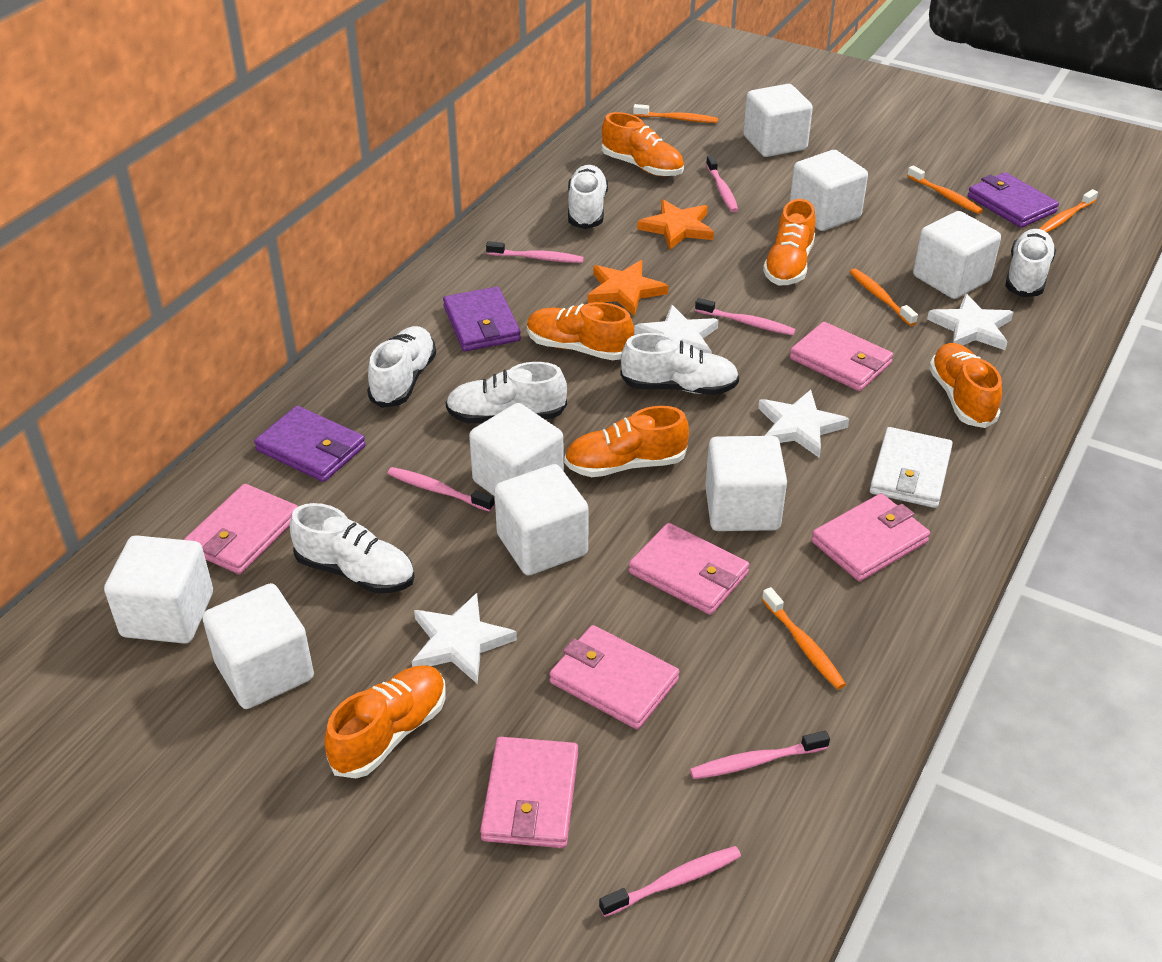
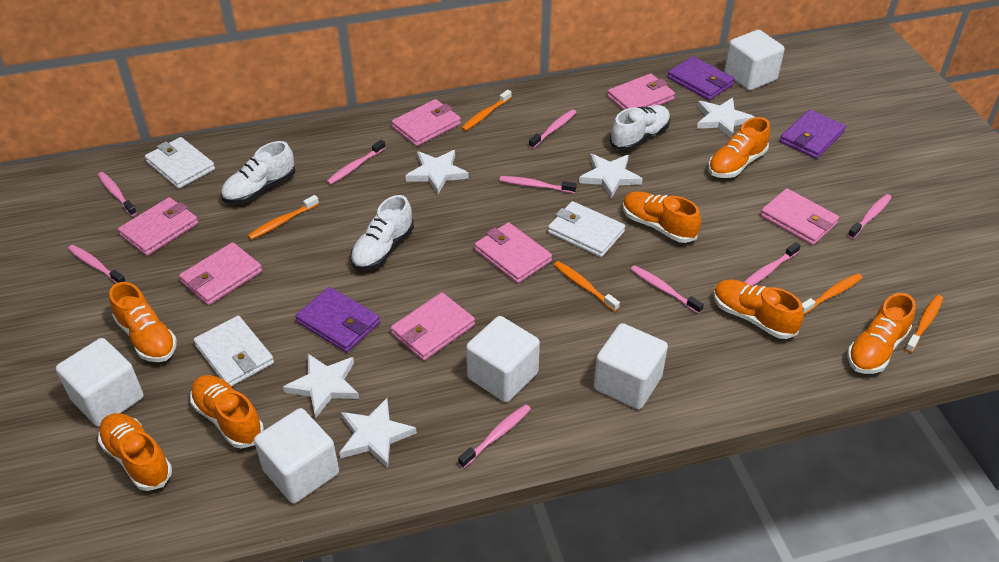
orange shoe: 6 -> 7
orange star: 2 -> 0
pink toothbrush: 6 -> 9
pink wallet: 6 -> 7
white cube: 8 -> 5
white shoe: 6 -> 3
white star: 4 -> 5
white wallet: 1 -> 3

